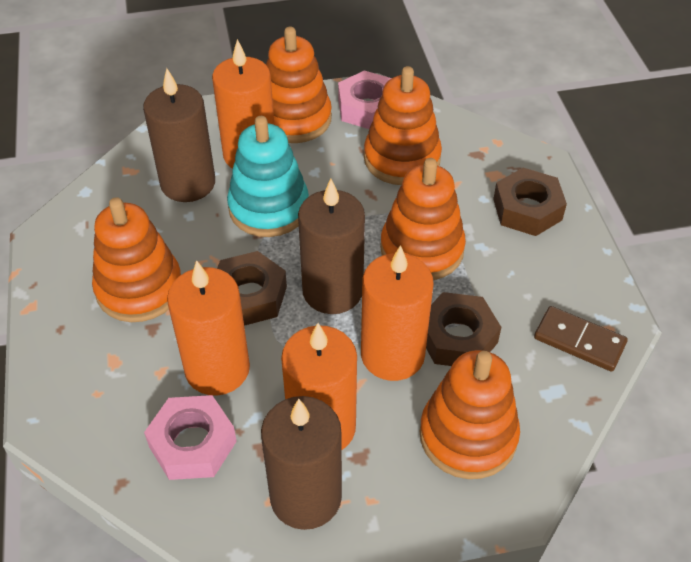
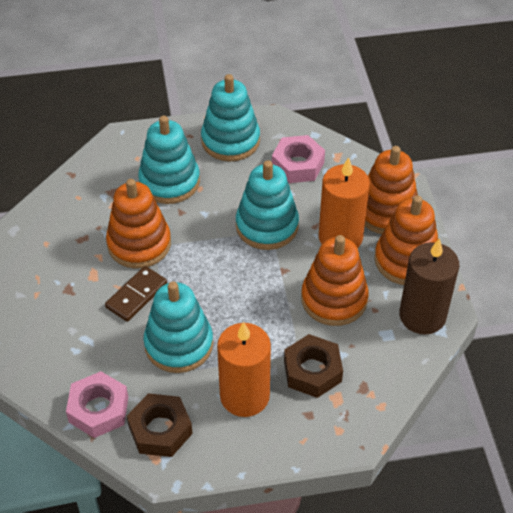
brown candle: 3 -> 1
brown nut: 3 -> 2
orange candle: 4 -> 2
orange stacking toy: 5 -> 4
turquoise stacking toy: 1 -> 4

